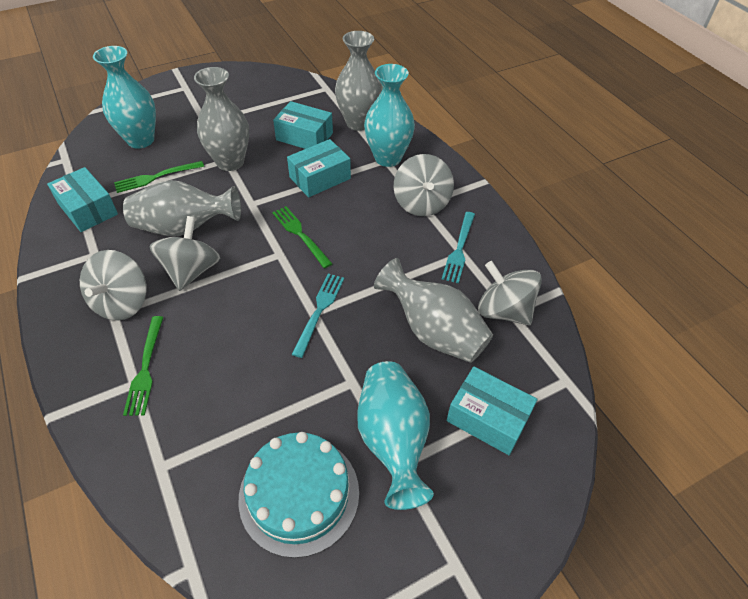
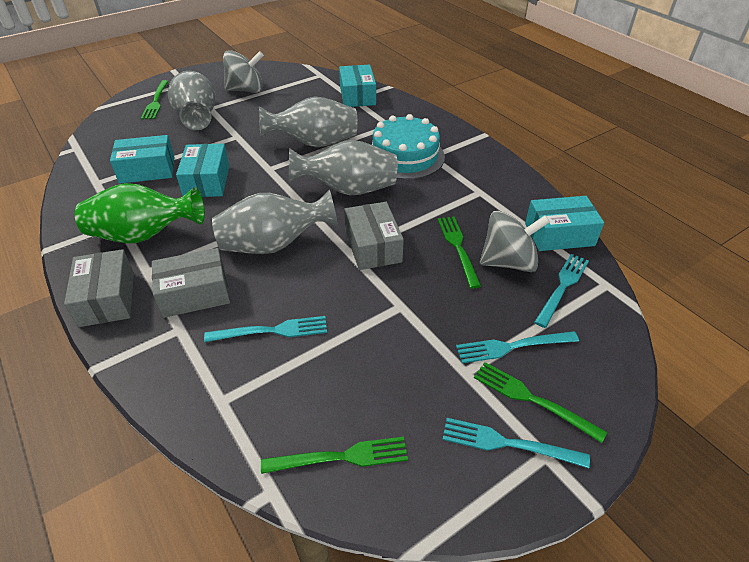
green fork: 3 -> 4
green vase: 0 -> 1
grey box: 0 -> 3
grey spinning top: 4 -> 2
turquoise fork: 2 -> 4
turquoise vase: 3 -> 0

